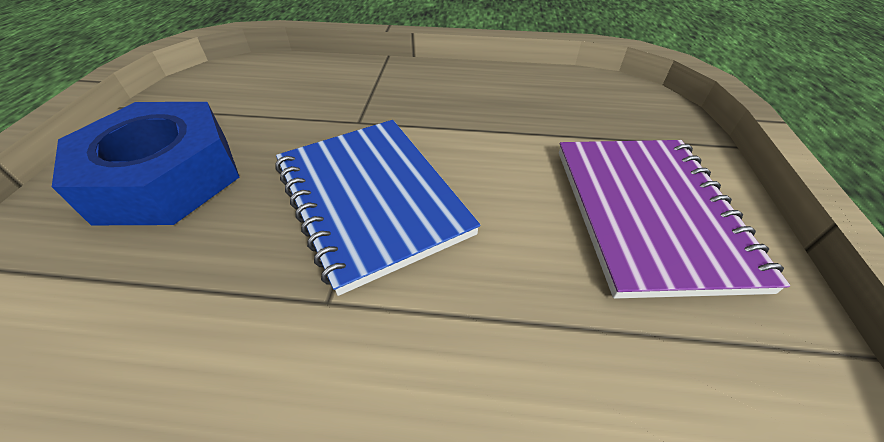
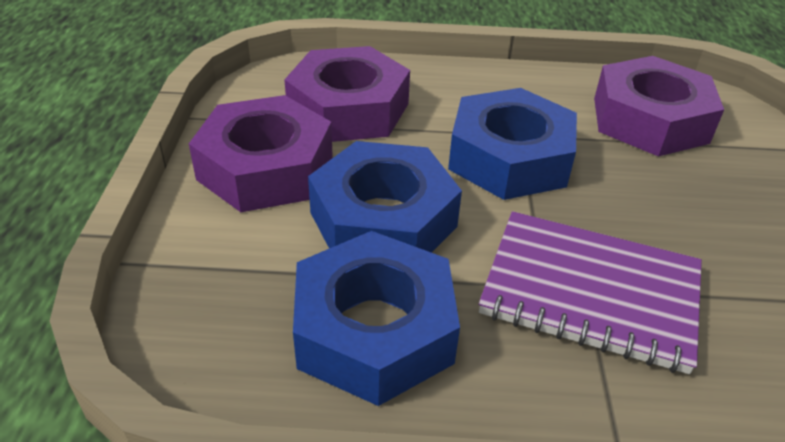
blue notebook: 1 -> 0
blue nut: 1 -> 3
purple nut: 0 -> 3

